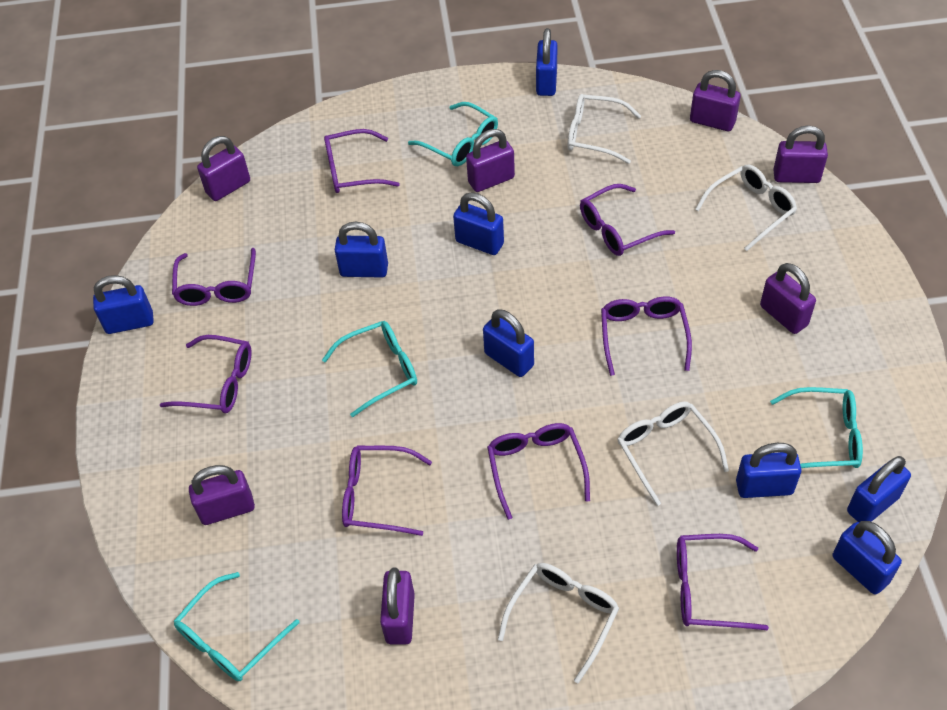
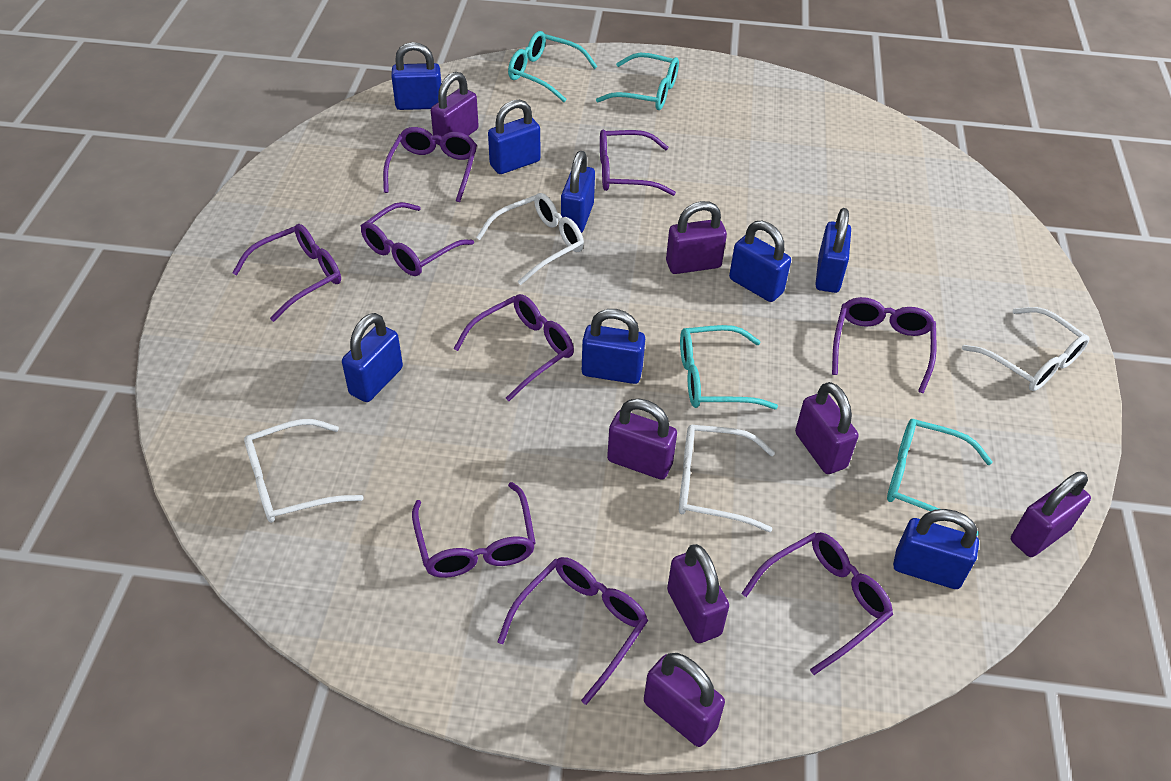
purple glasses: 8 -> 9

